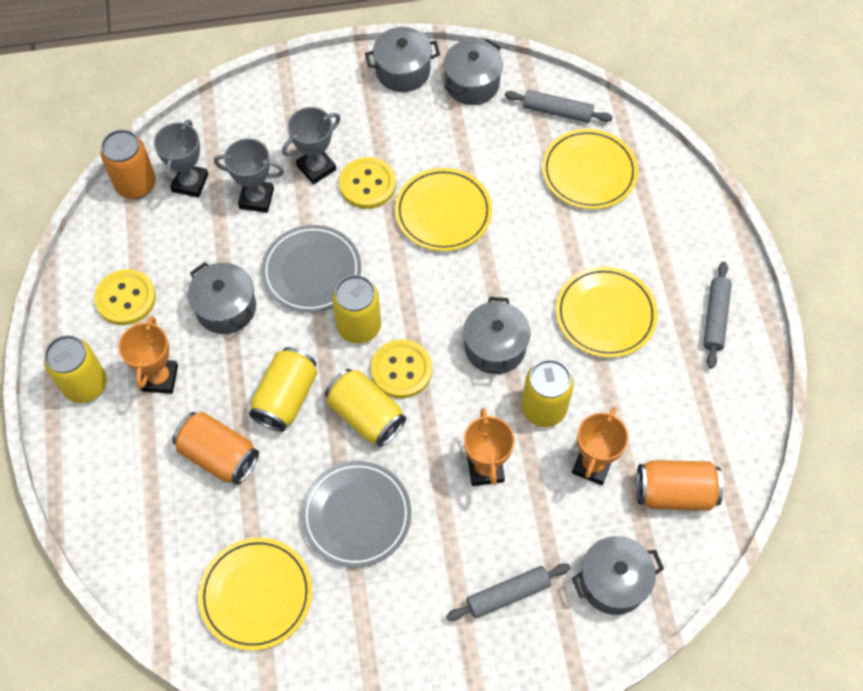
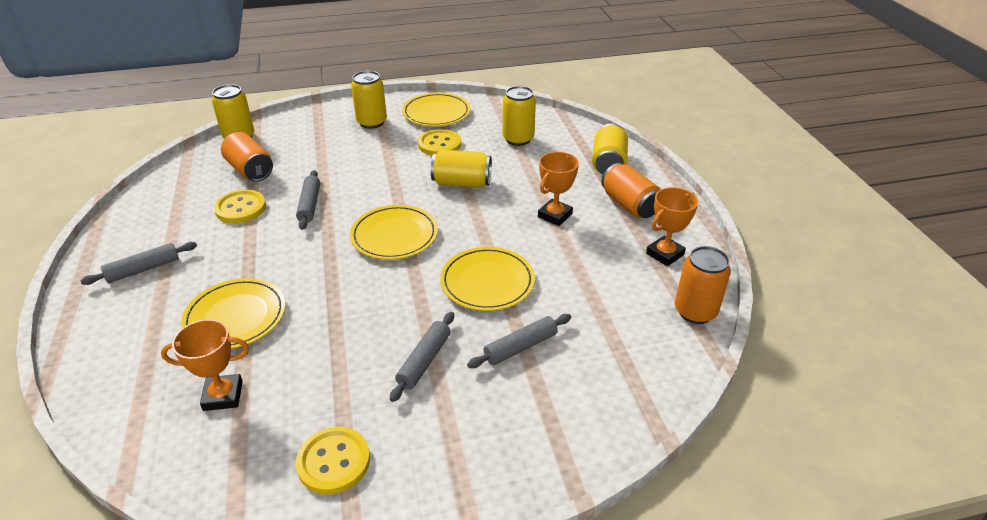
grey plate: 2 -> 0
grey pot: 5 -> 0
grey rolling pin: 3 -> 4
grey trophy: 3 -> 0

